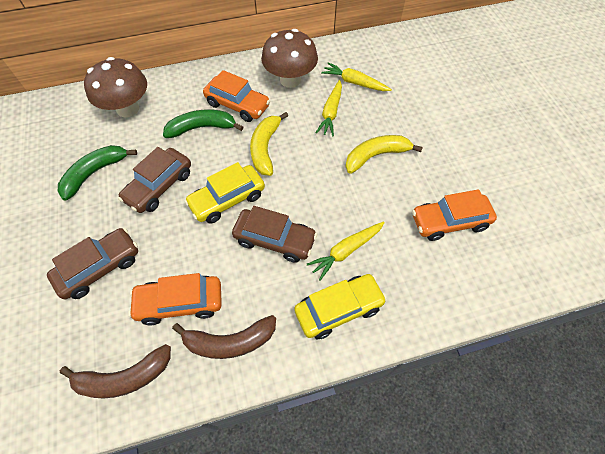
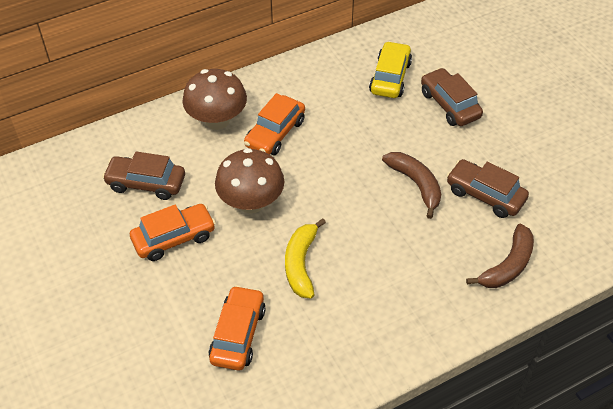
green banana: 2 -> 0
yellow banana: 2 -> 1
yellow car: 2 -> 1
yellow carrot: 3 -> 0

